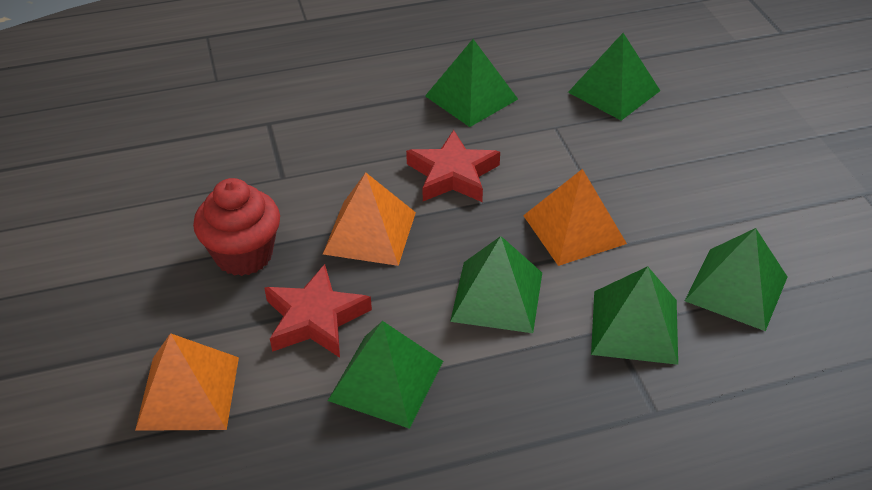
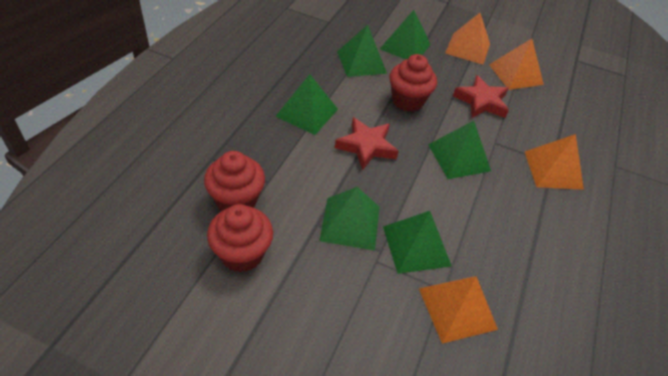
orange pyramid: 3 -> 4
red cupcake: 1 -> 3

